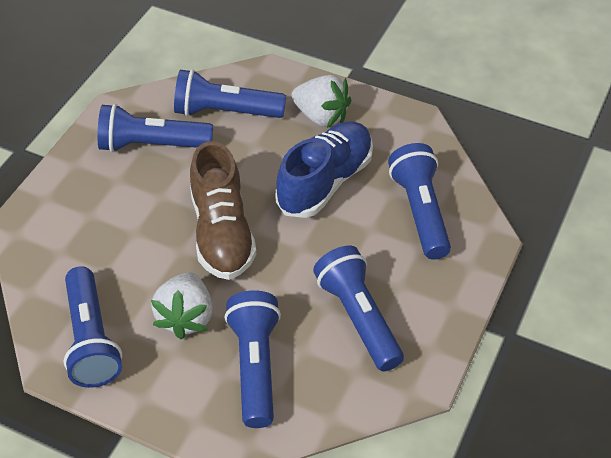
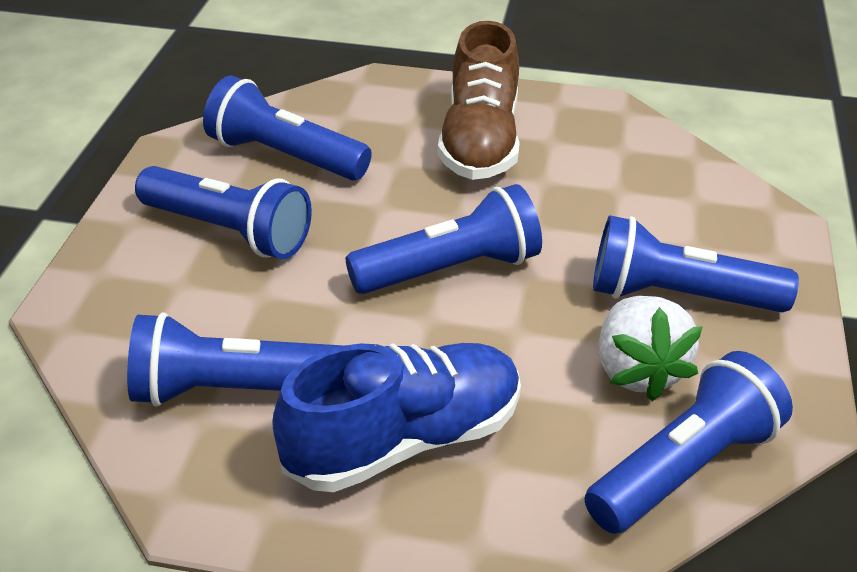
white strawberry: 2 -> 1

